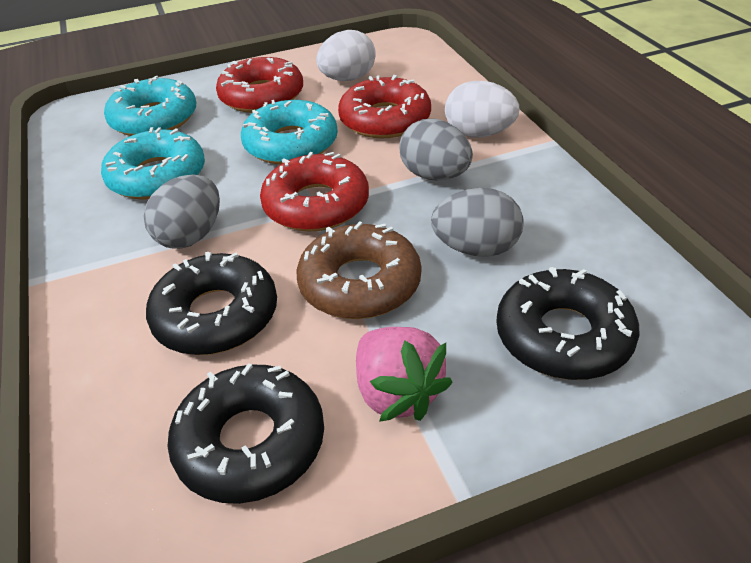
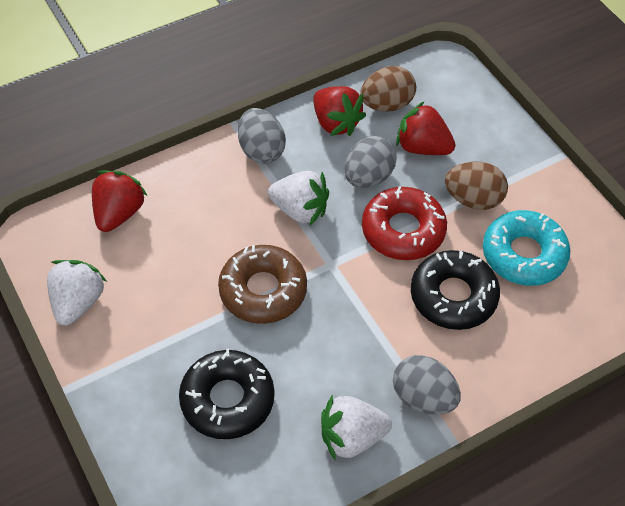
black donut: 3 -> 2
brown egg: 0 -> 2
pink strawberry: 1 -> 0
red donut: 3 -> 1
red strawberry: 0 -> 3
turquoise donut: 3 -> 1
white egg: 2 -> 0
white strawberry: 0 -> 3

